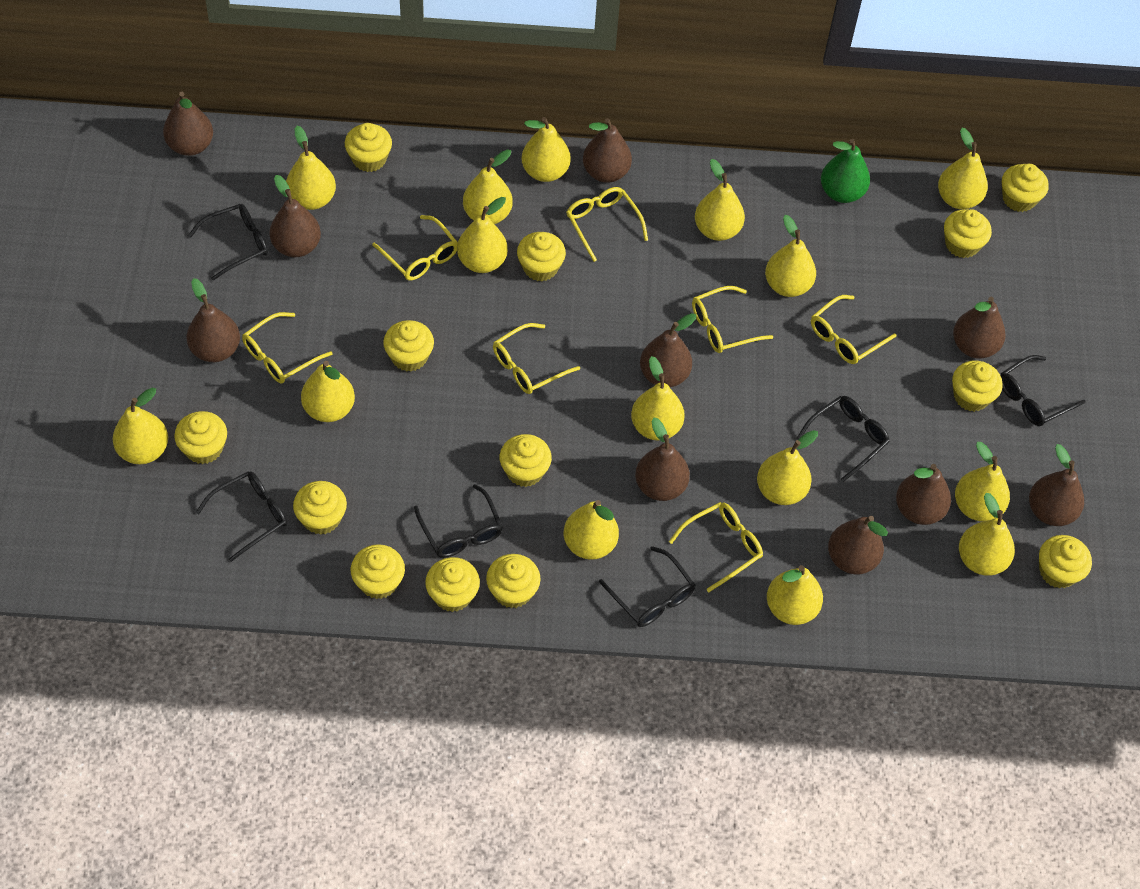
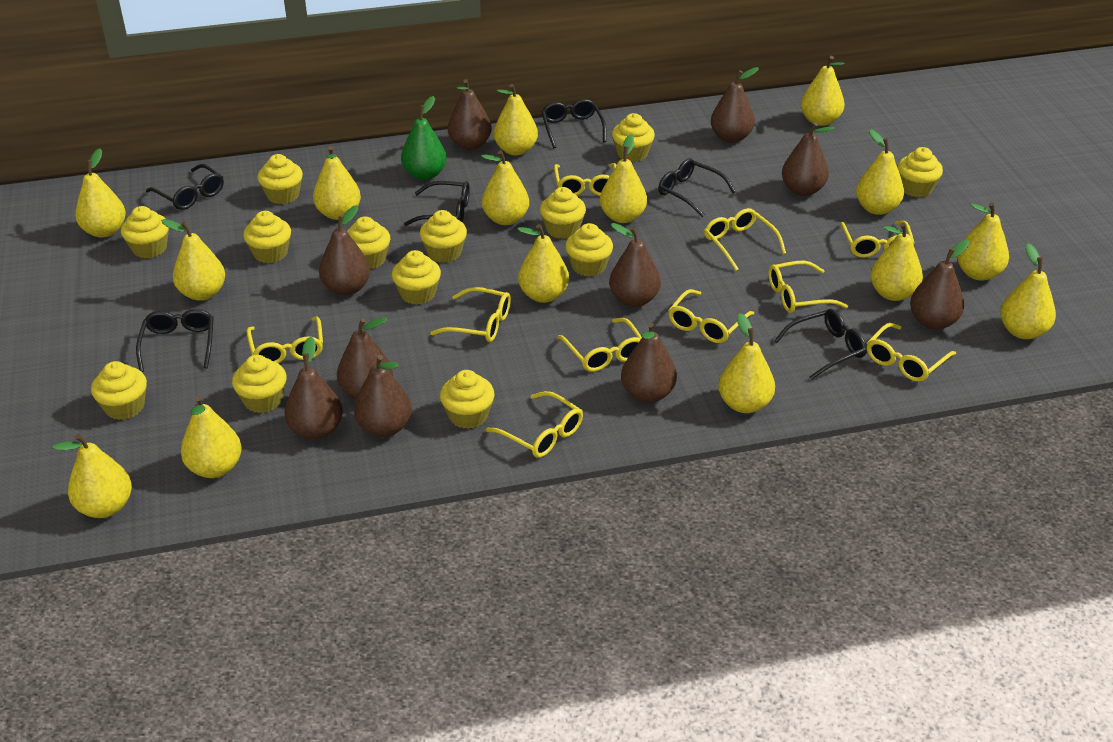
yellow glasses: 7 -> 10

